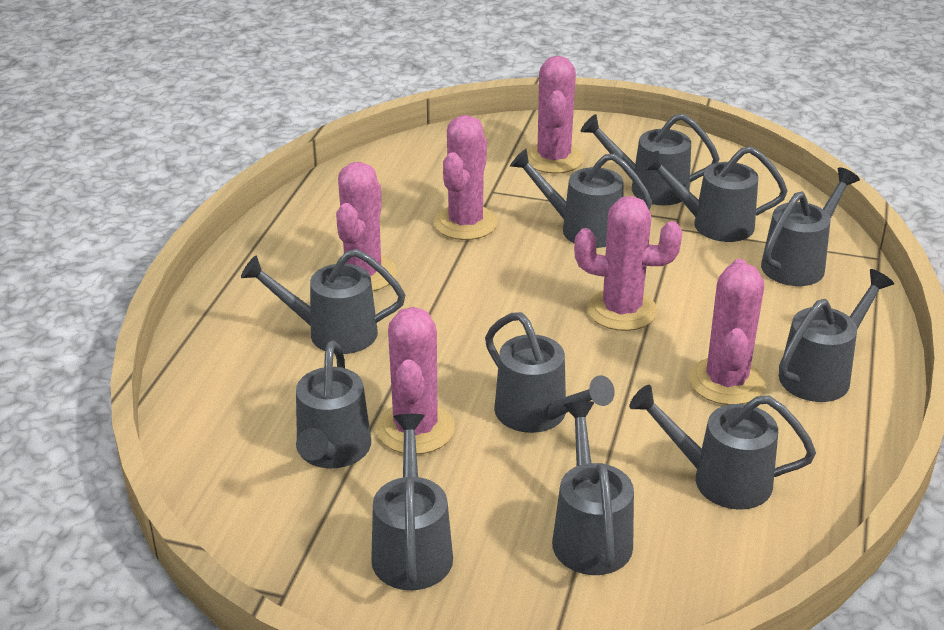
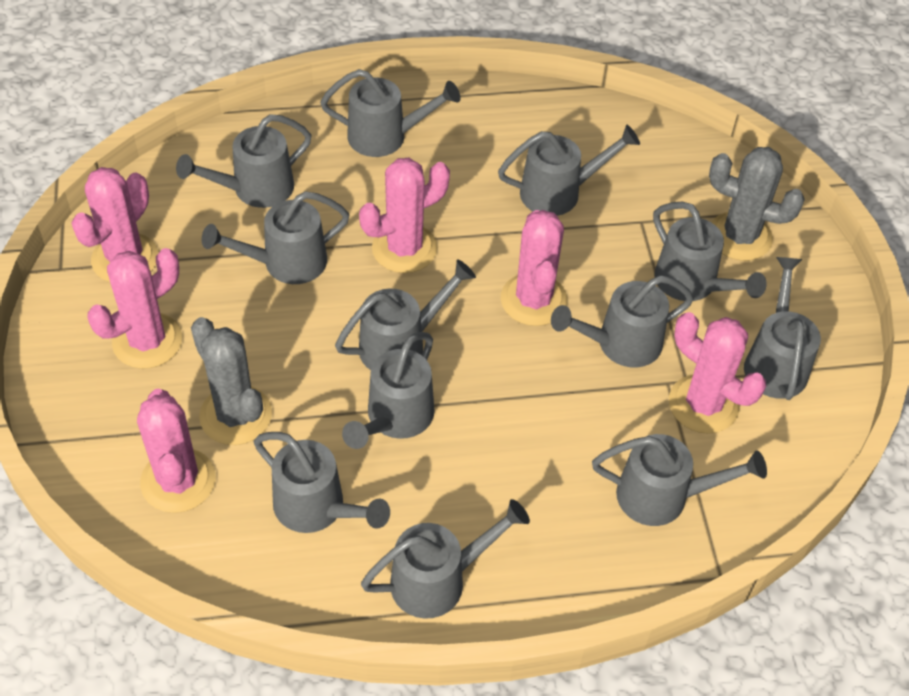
grey cactus: 0 -> 2
grey watering can: 11 -> 12

